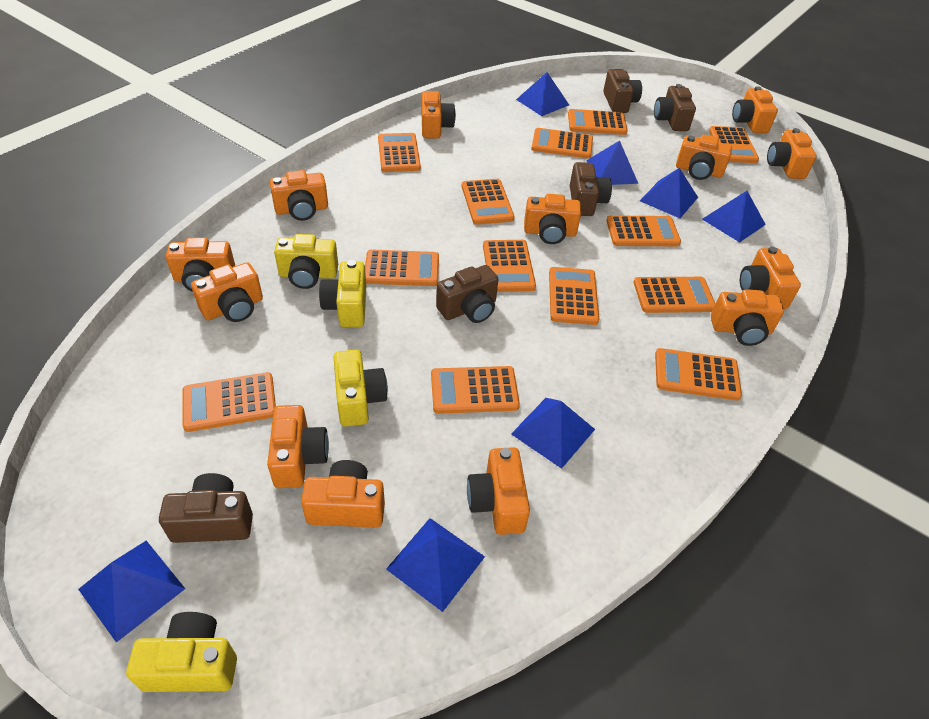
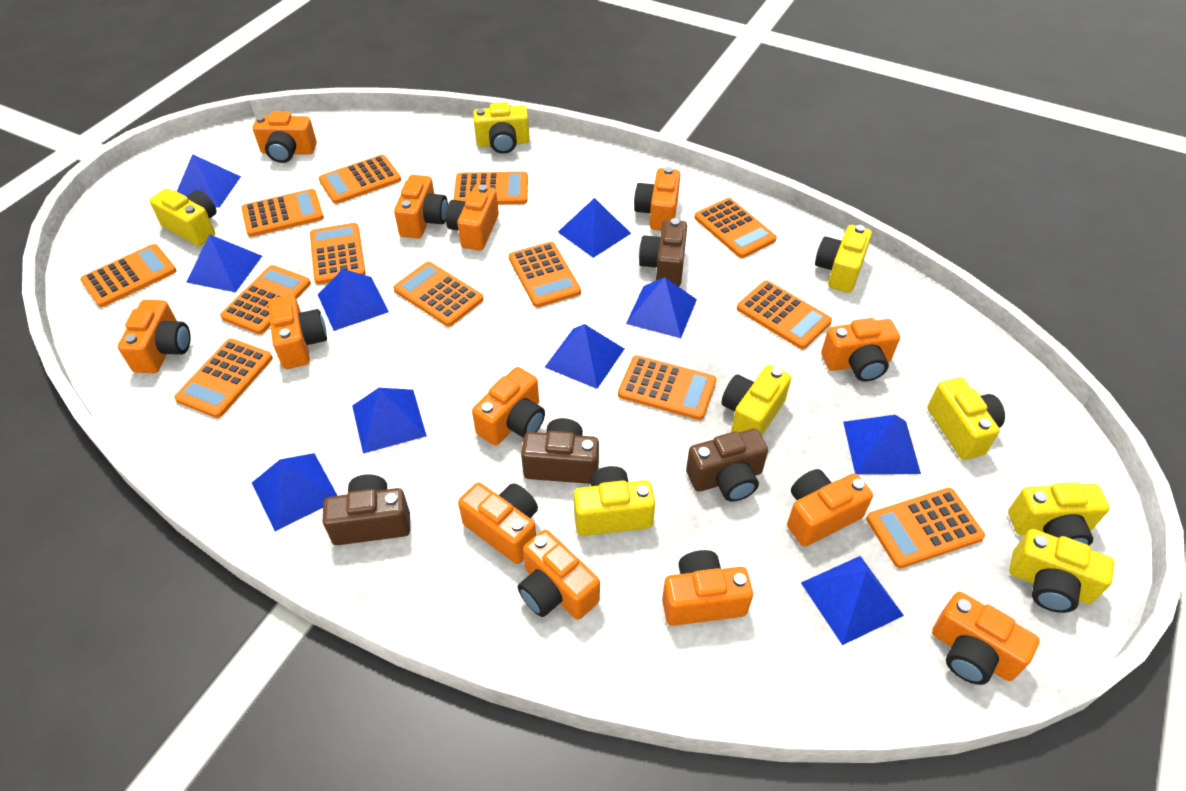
blue pyramid: 7 -> 10
brown camera: 5 -> 4
yellow camera: 4 -> 8

